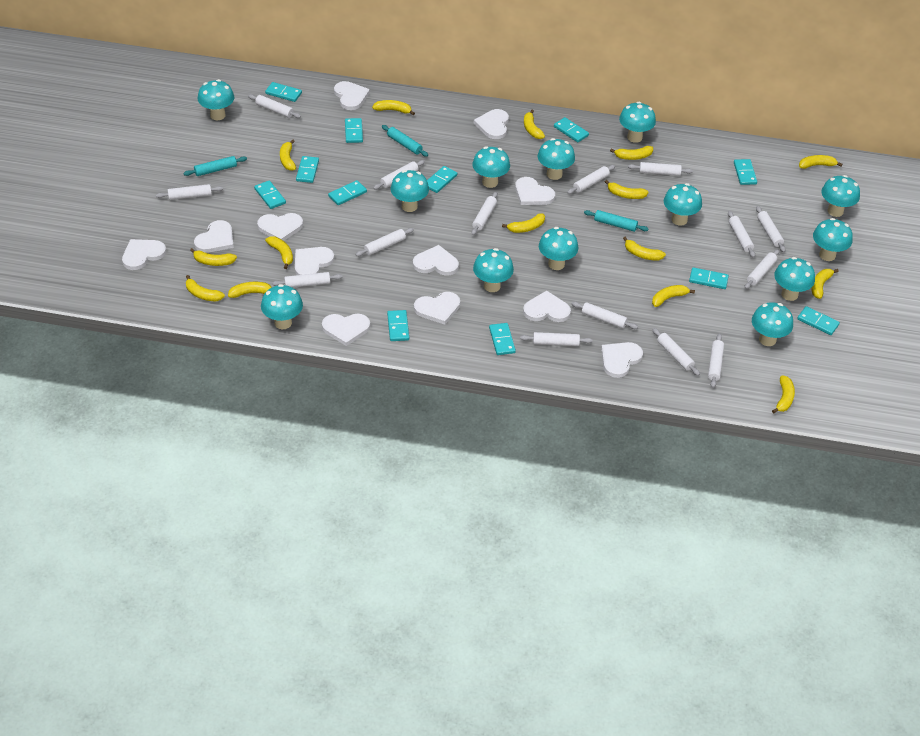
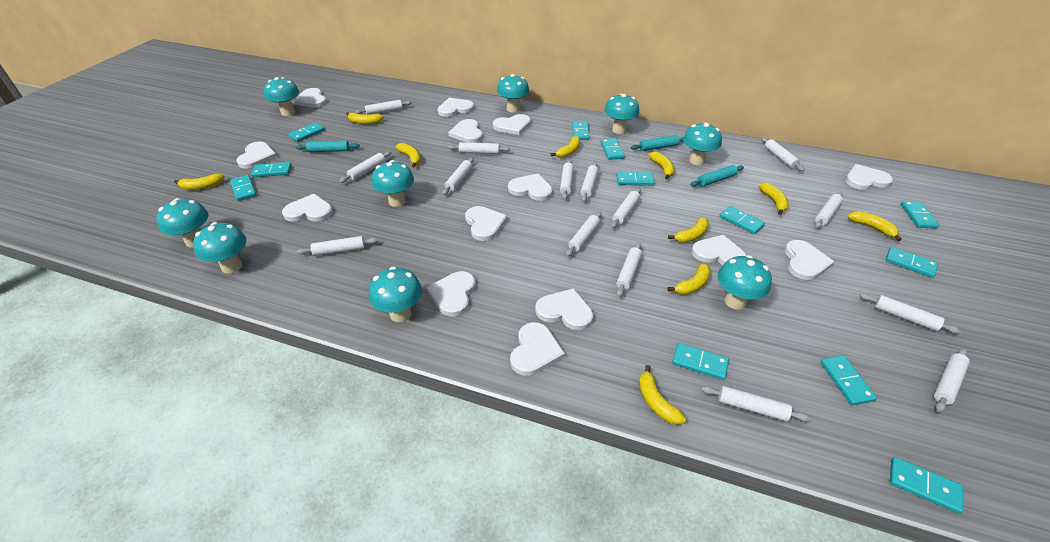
turquoise mushroom: 13 -> 9
white heart: 12 -> 14
yellow banana: 15 -> 10

